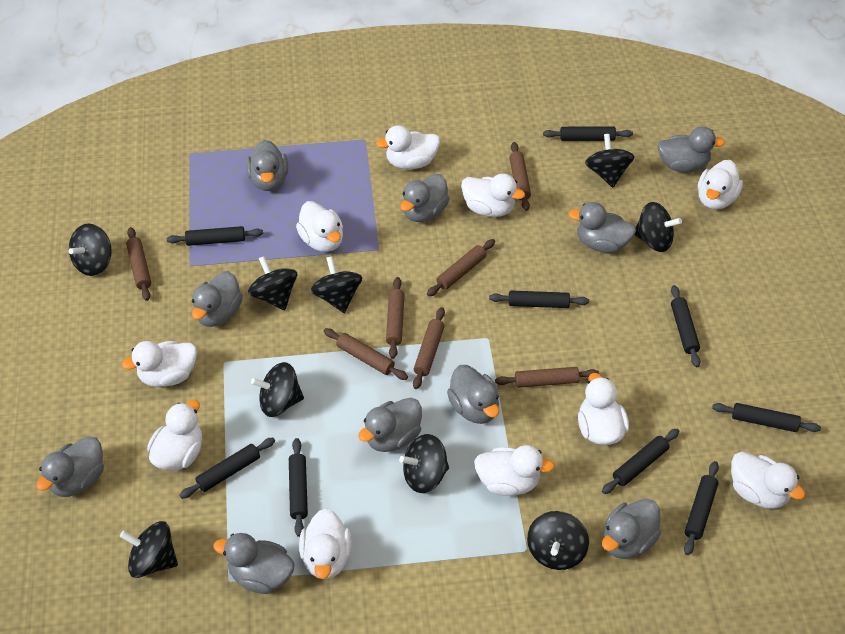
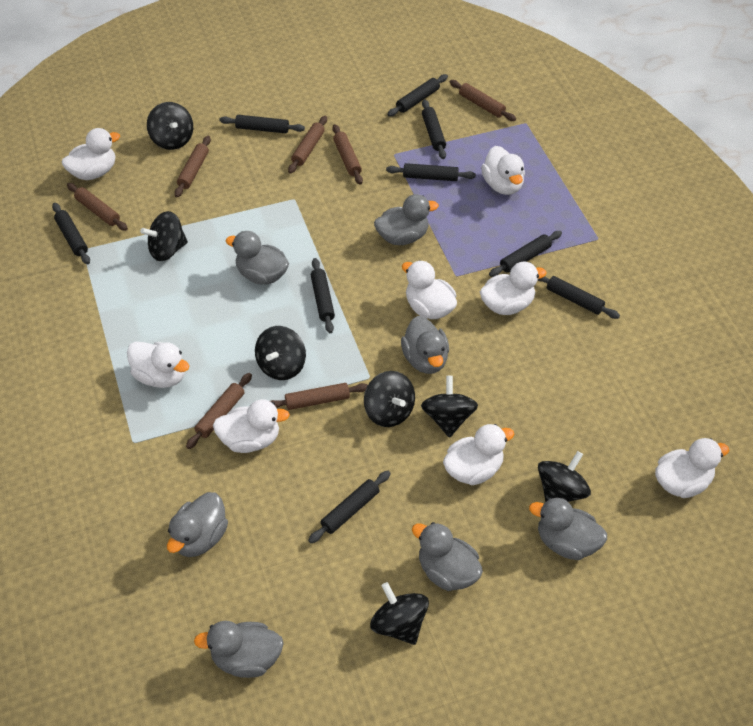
black spinning top: 9 -> 7
grey duck: 10 -> 7
white duck: 10 -> 8

